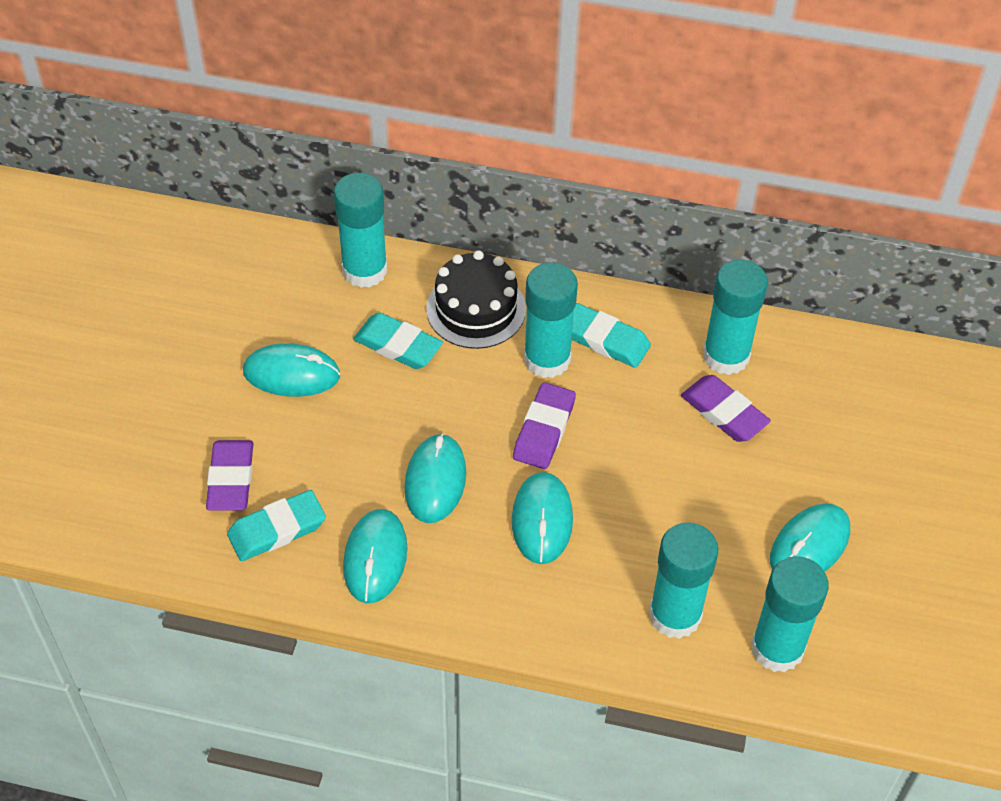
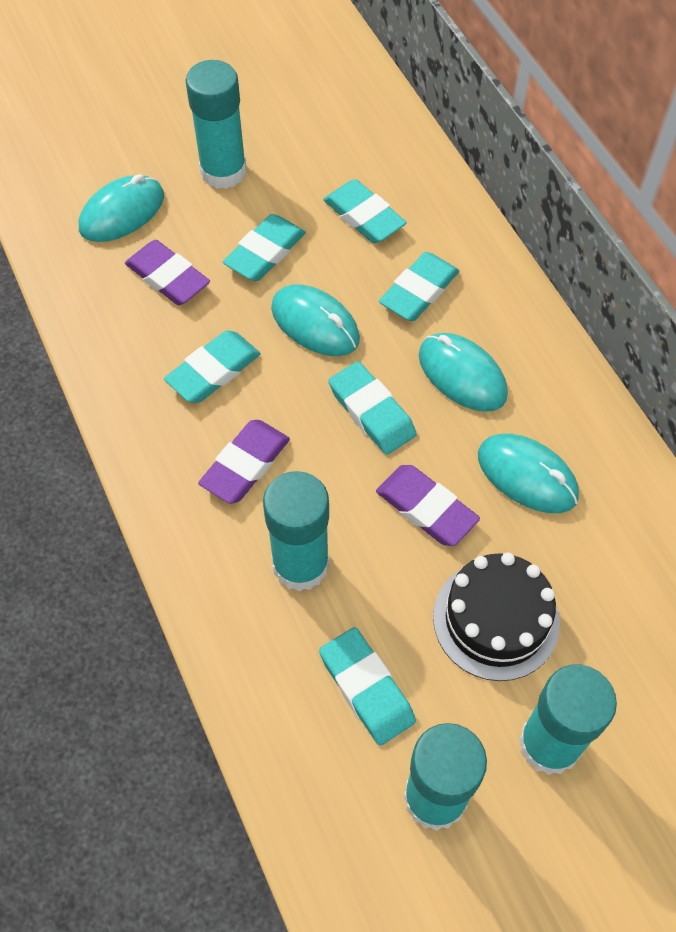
turquoise eraser: 3 -> 6
turquoise glue stick: 5 -> 4
turquoise mouse: 5 -> 4

